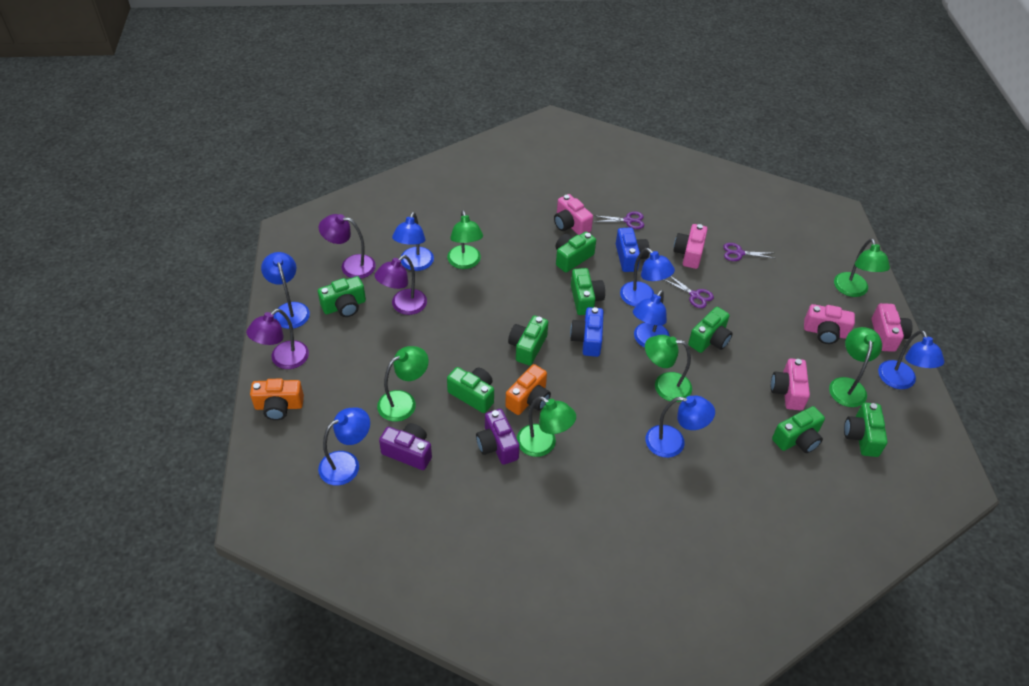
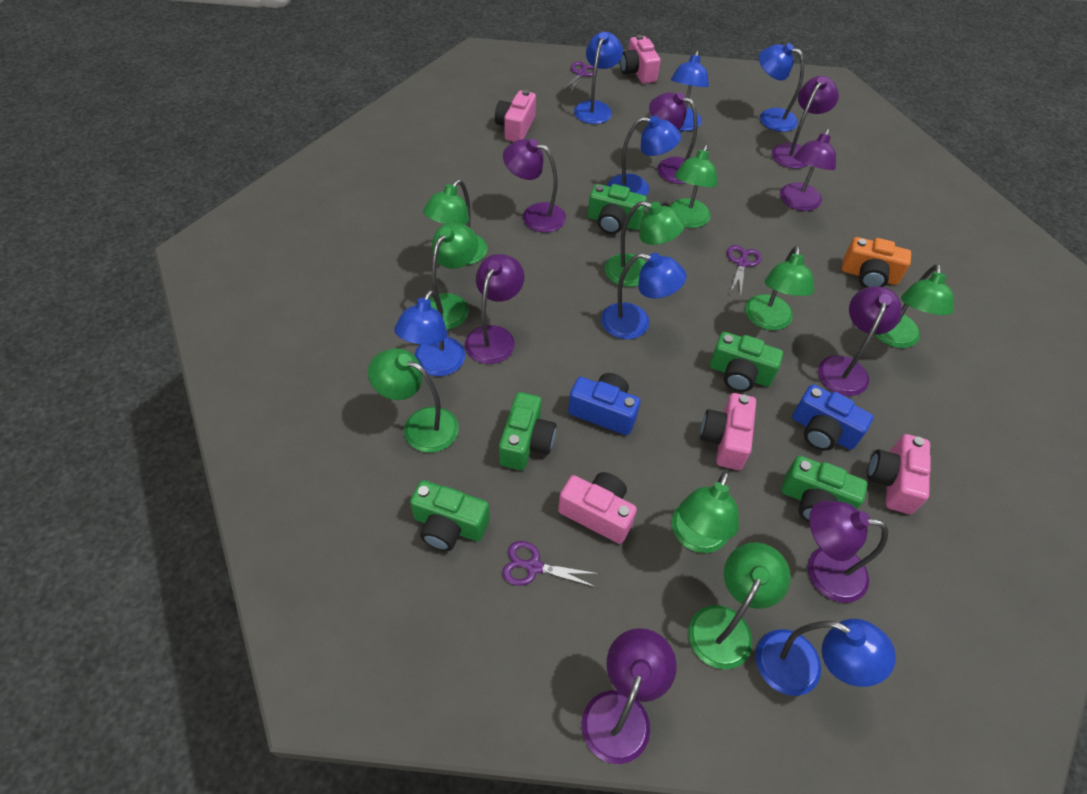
green camera: 8 -> 5
green lamp: 6 -> 9
orange camera: 2 -> 1
purple camera: 2 -> 0
purple lamp: 3 -> 8

